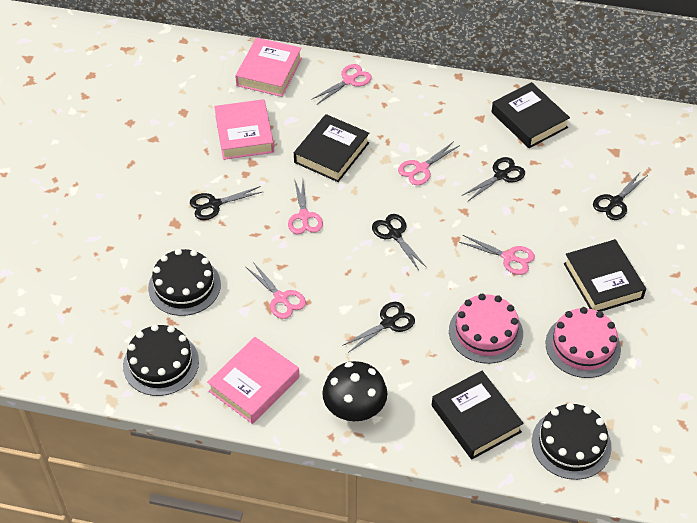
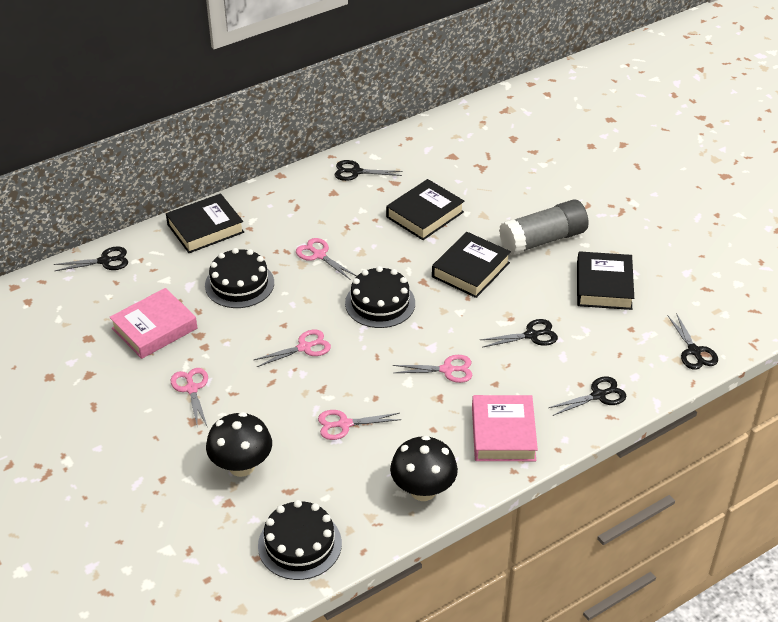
black mushroom: 1 -> 2
grey glue stick: 0 -> 1
pink book: 3 -> 2
pink cake: 2 -> 0

